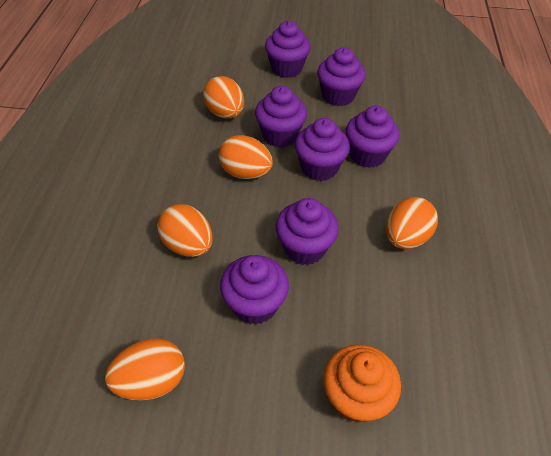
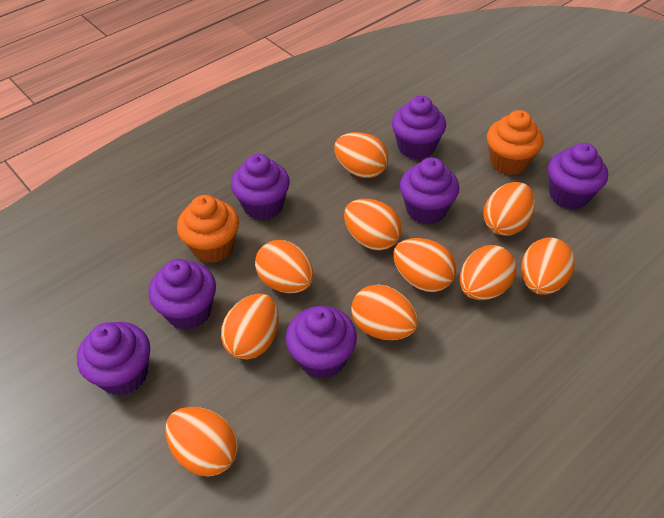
orange cupcake: 1 -> 2
orange egg: 5 -> 10

